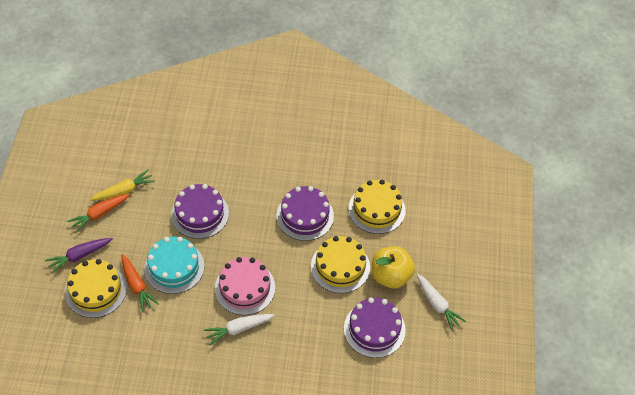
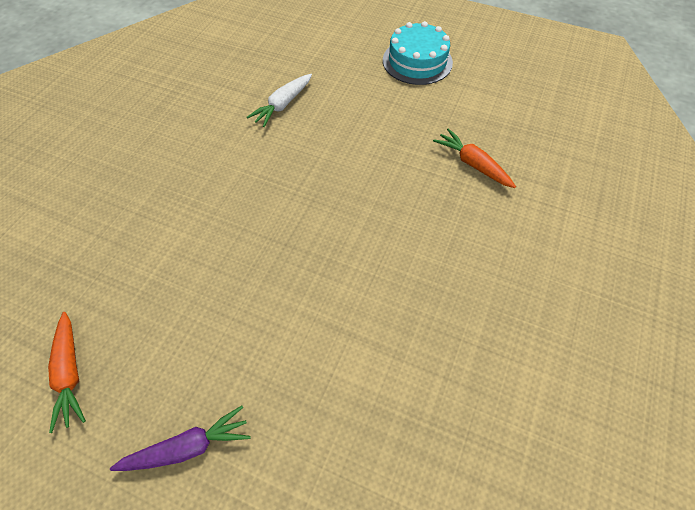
pink cake: 1 -> 0
purple cake: 3 -> 0
white carrot: 2 -> 1
yellow apple: 1 -> 0
yellow cake: 3 -> 0
yellow carrot: 1 -> 0

